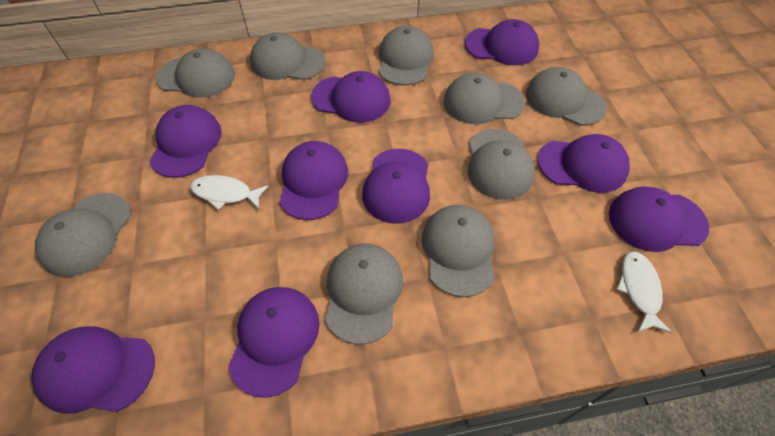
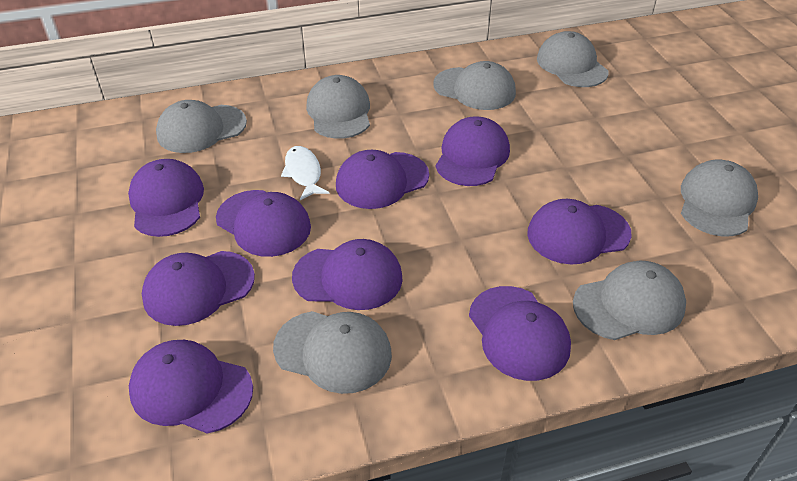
grey cap: 9 -> 7
white fish: 2 -> 1

